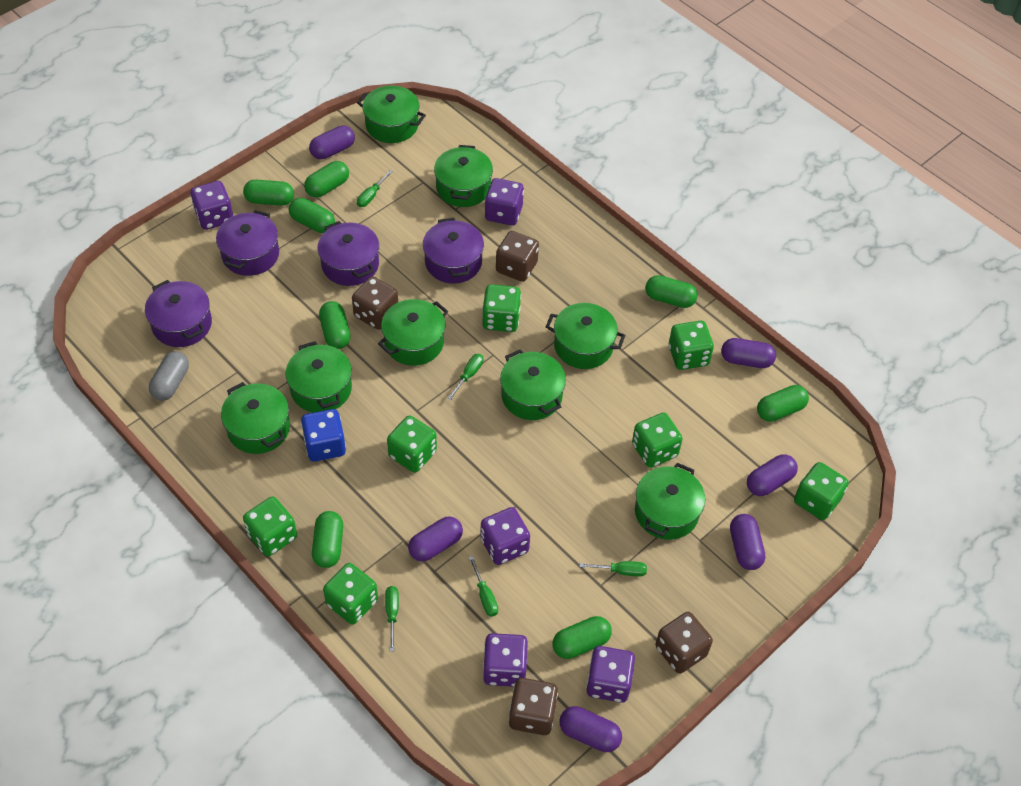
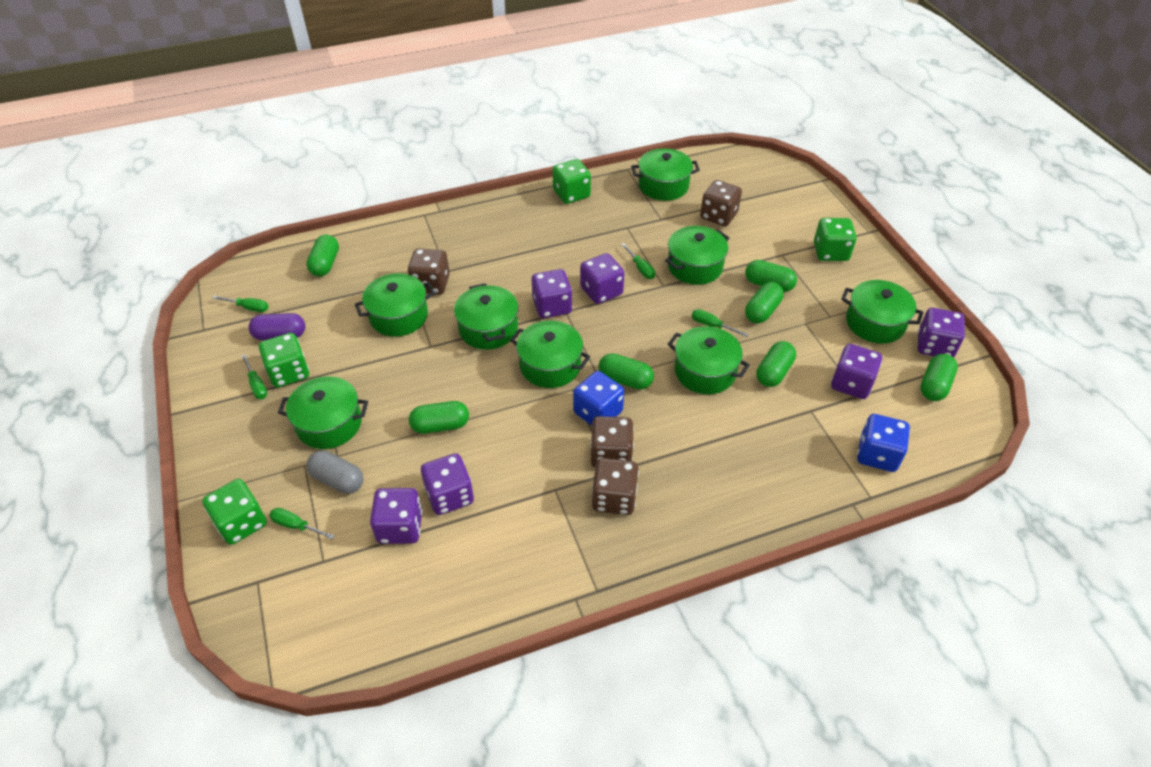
blue dice: 1 -> 2
green capsule: 8 -> 7
green dice: 7 -> 4
purple capsule: 6 -> 1
purple dice: 5 -> 6
purple pot: 4 -> 0

